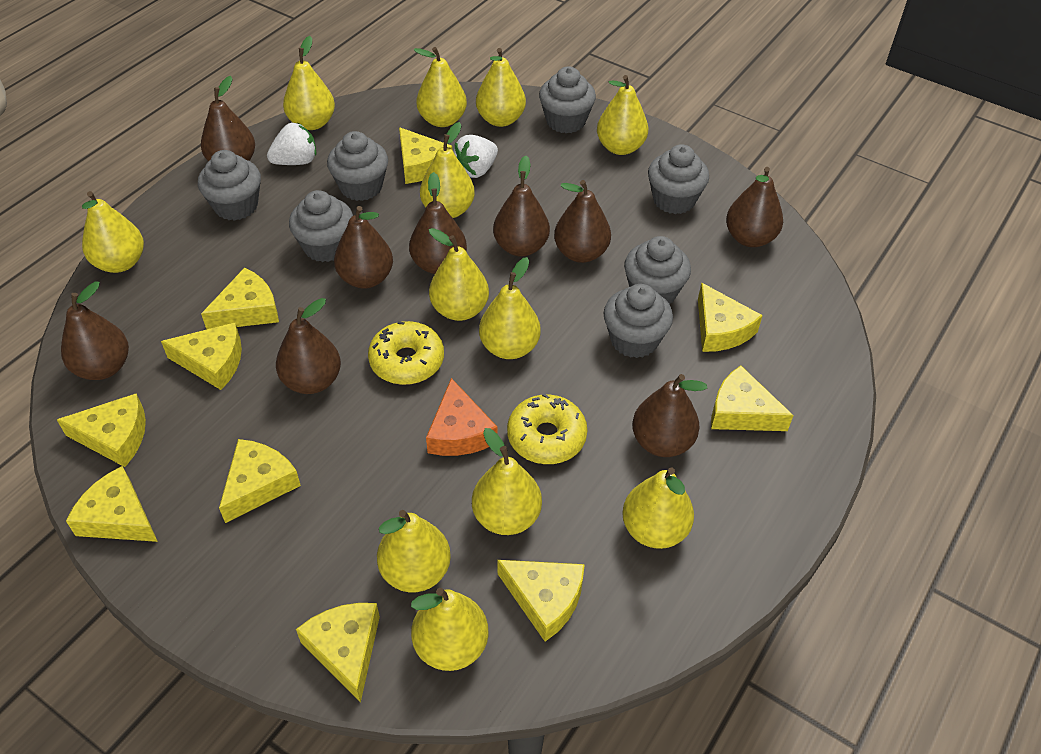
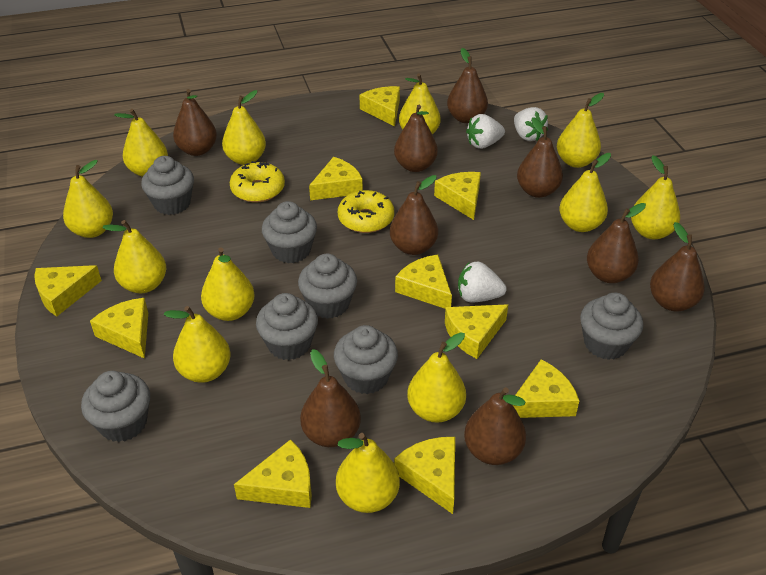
orange cheese: 1 -> 0
white strawberry: 2 -> 3

